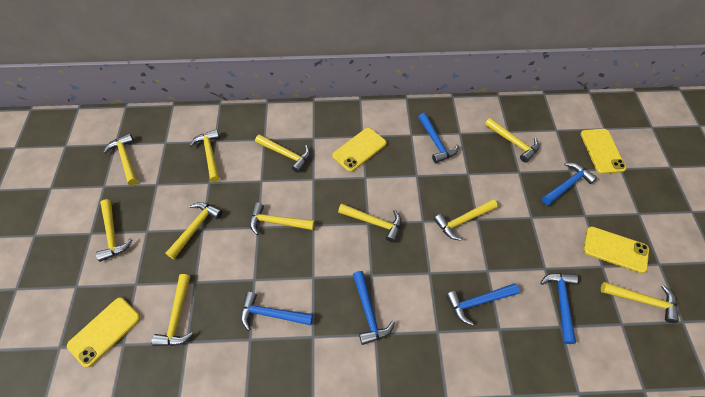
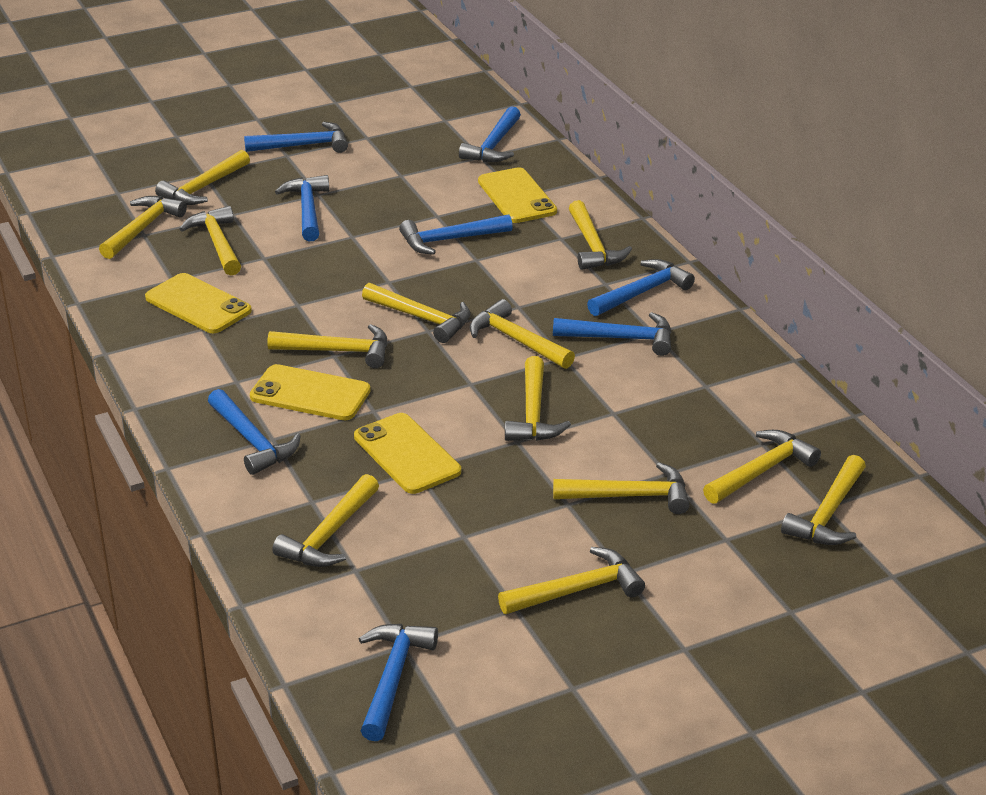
blue hammer: 6 -> 8
yellow hammer: 11 -> 13

